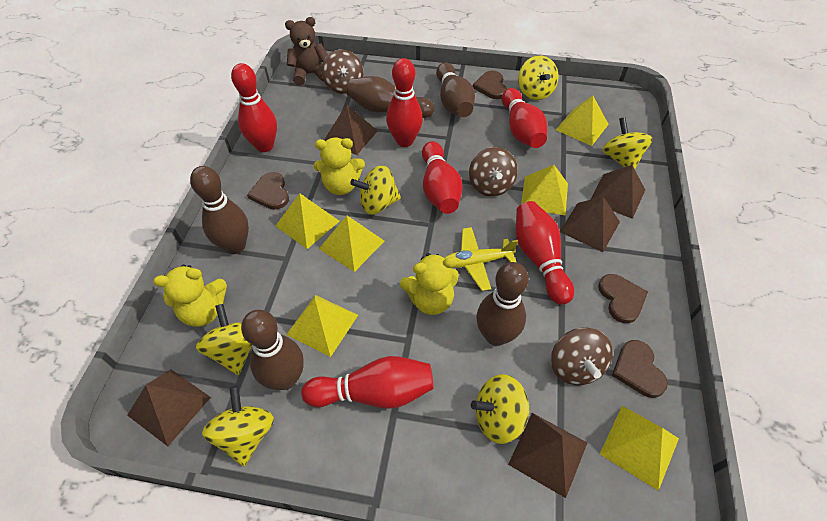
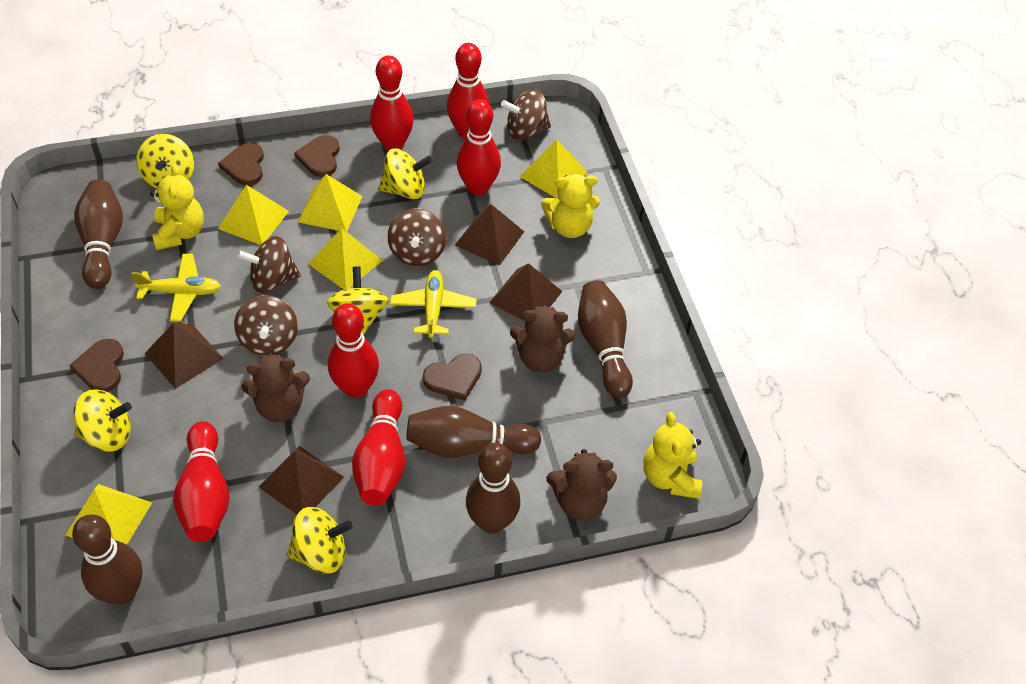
brown pyramid: 5 -> 4
brown spinning top: 3 -> 4
brown teddy bear: 1 -> 3
yellow plane: 1 -> 2
yellow pyramid: 6 -> 5
yellow spinning top: 6 -> 5

